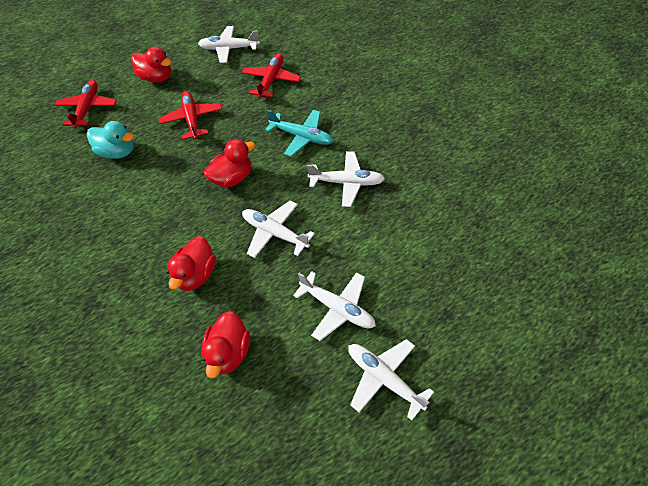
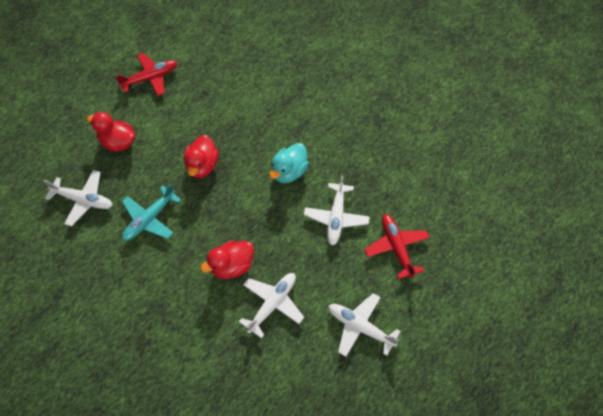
red duck: 4 -> 3
red plane: 3 -> 2
white plane: 5 -> 4

